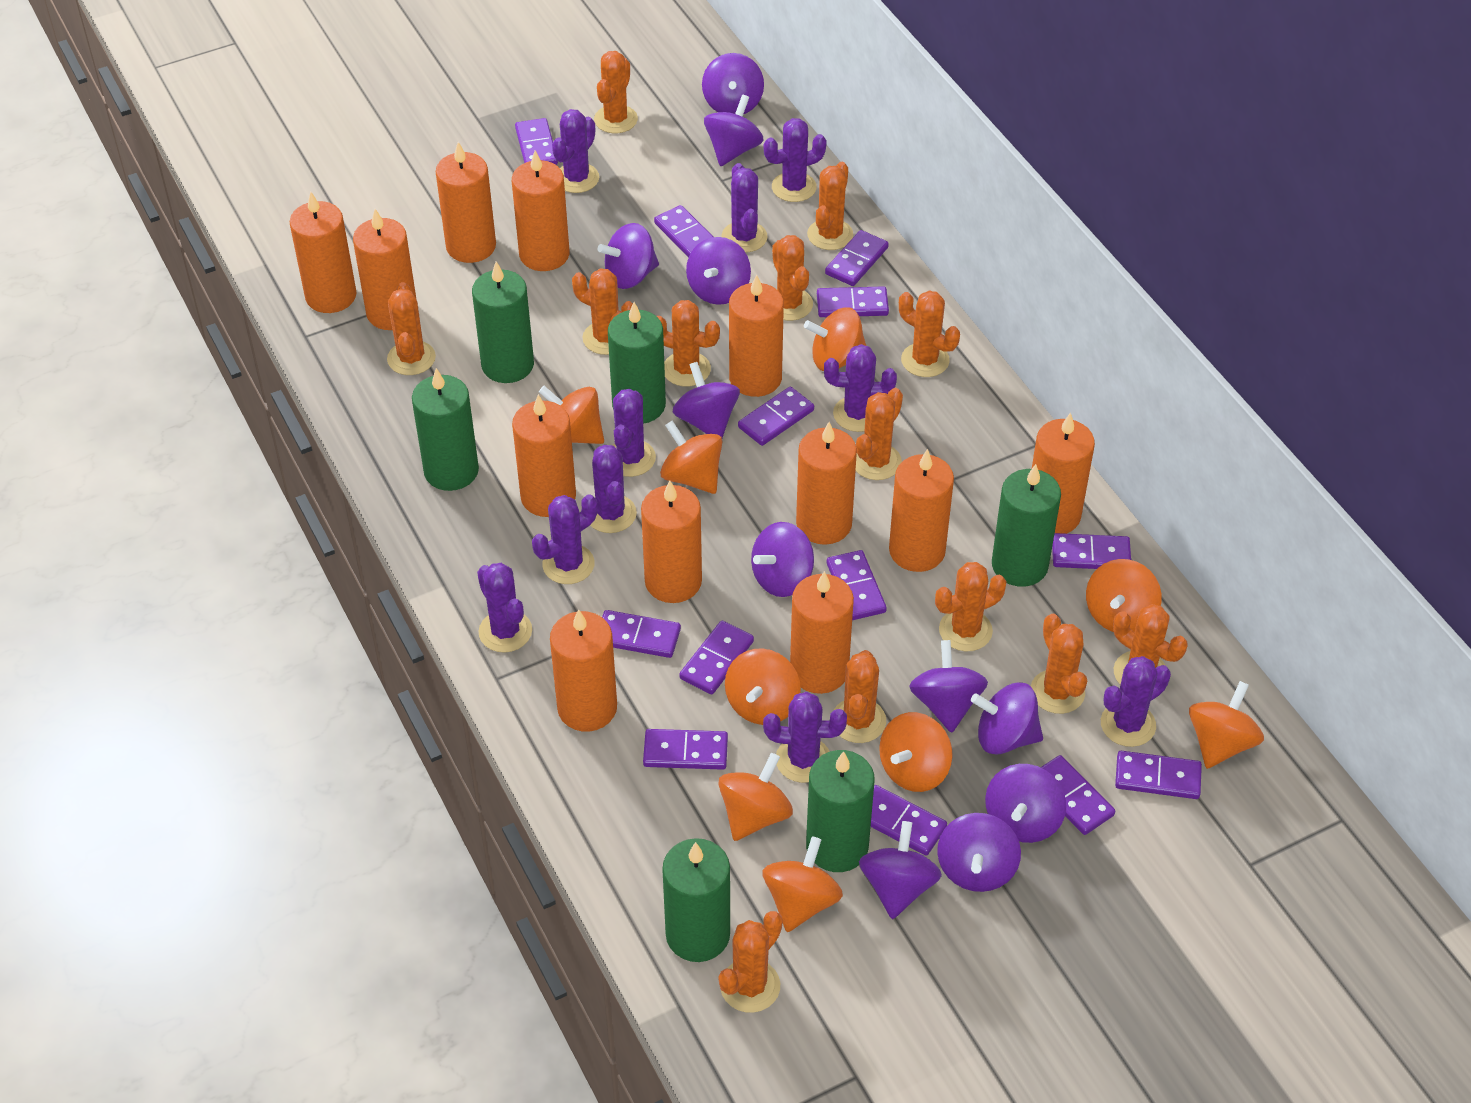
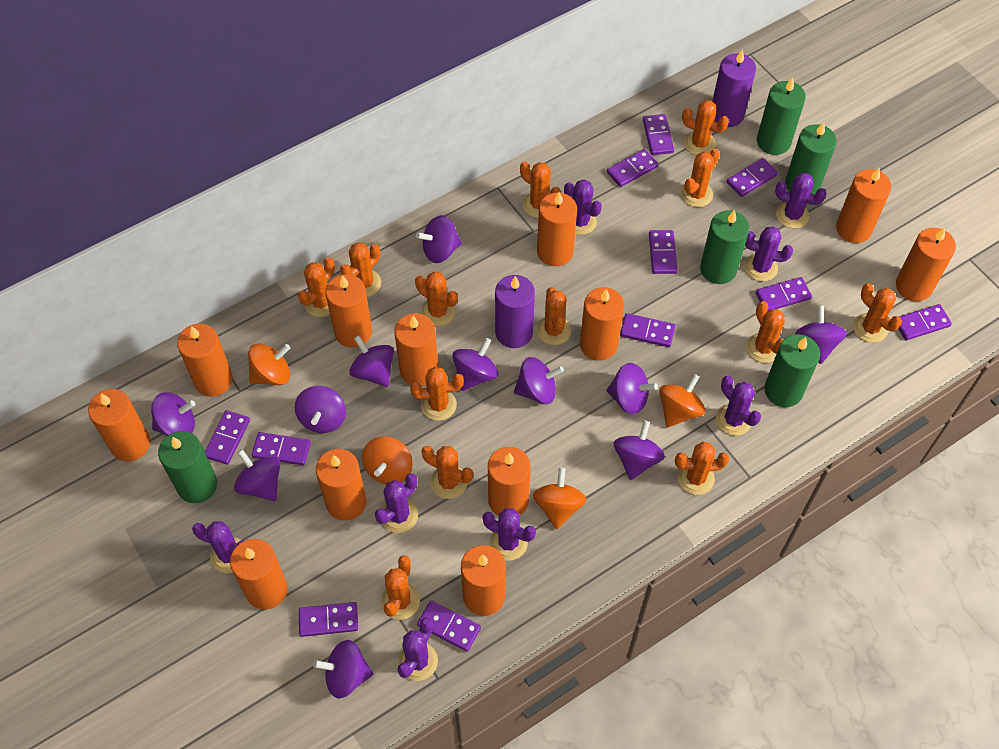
green candle: 6 -> 5
orange spinning top: 9 -> 4
purple cactus: 10 -> 8
purple candle: 0 -> 2
purple domino: 13 -> 11

